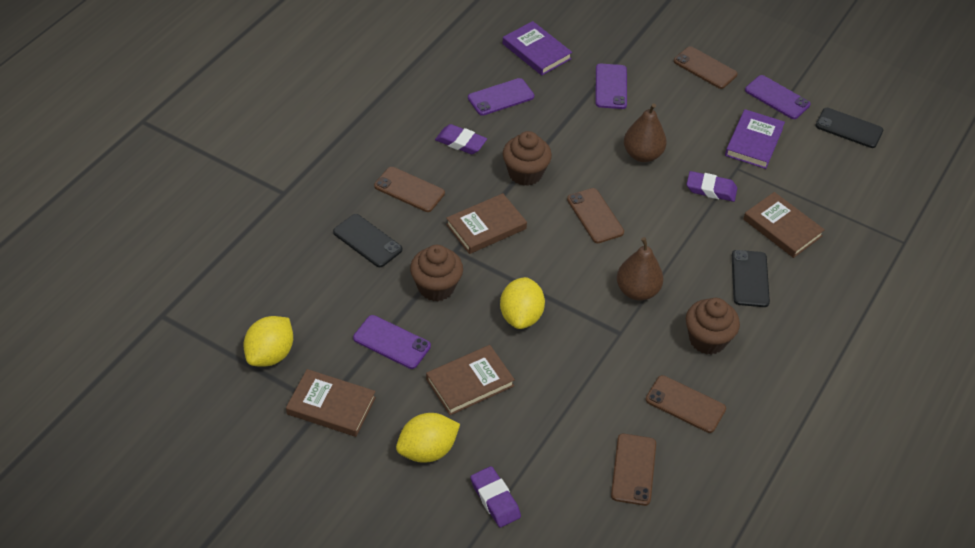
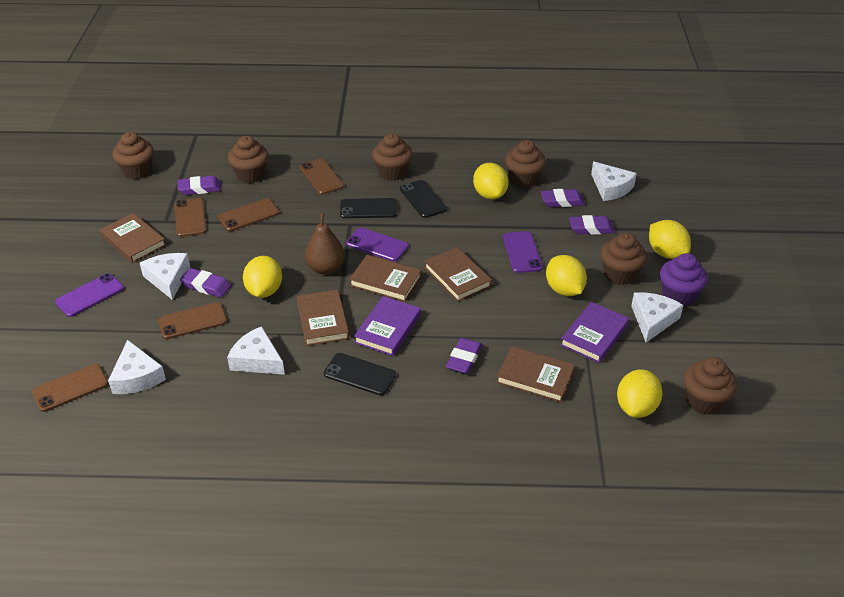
brown book: 4 -> 5
brown cupcake: 3 -> 6
brown pear: 2 -> 1
purple cupcake: 0 -> 1
purple eraser: 3 -> 5
purple phone: 4 -> 3
white cheese: 0 -> 5
yellow lemon: 3 -> 5

